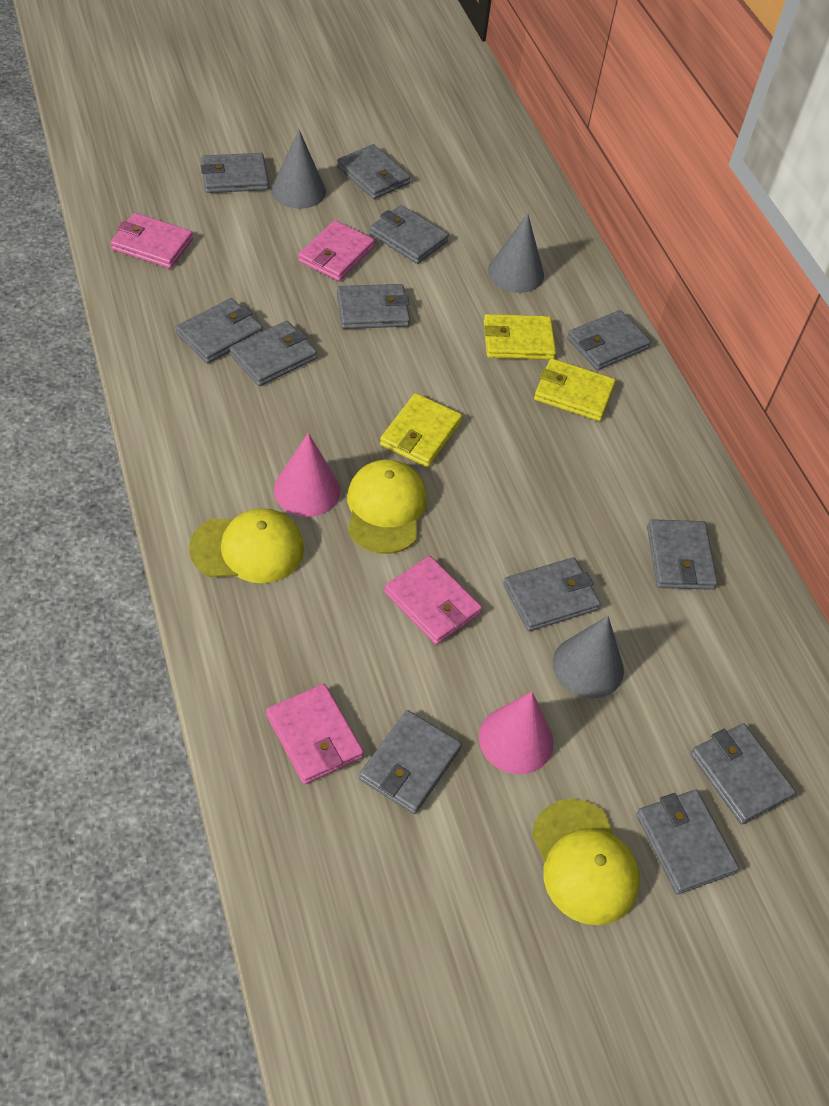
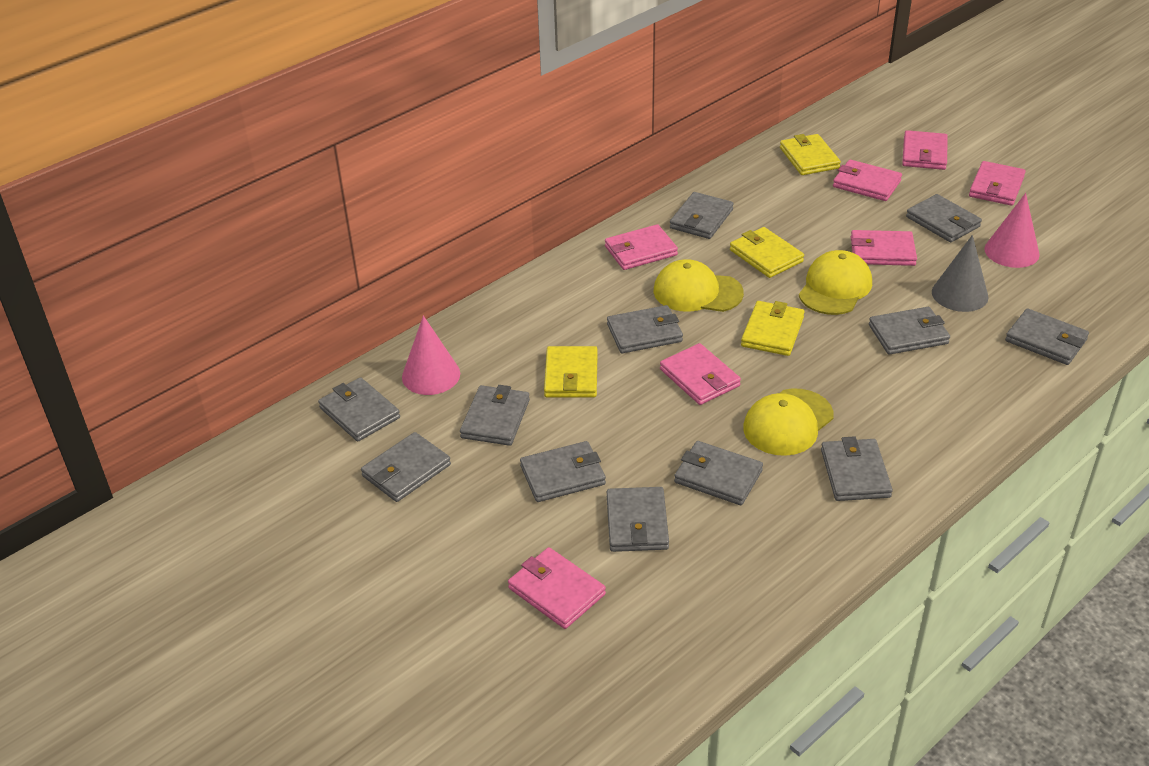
grey cone: 3 -> 1
pink wallet: 4 -> 7
yellow wallet: 3 -> 4

